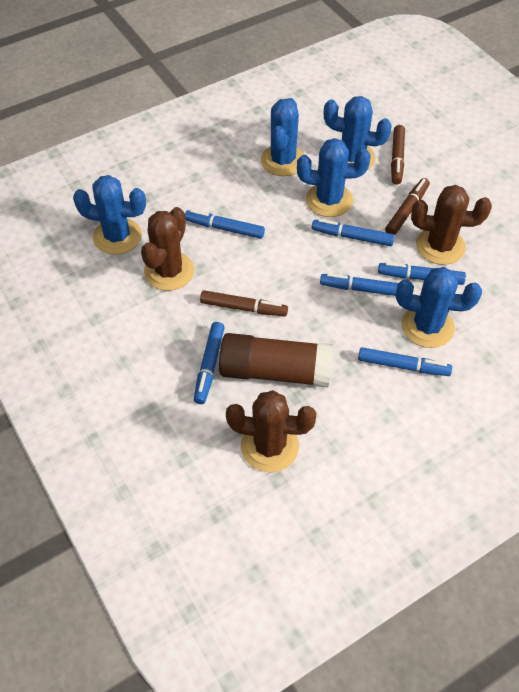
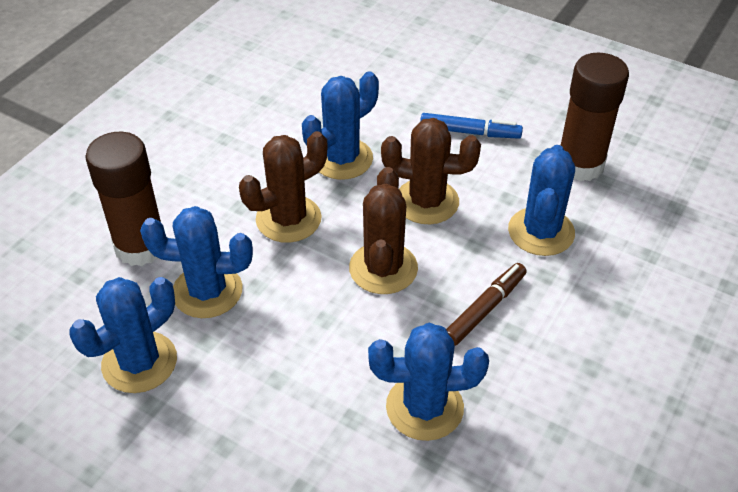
blue marker: 6 -> 1
brown glue stick: 1 -> 2
brown marker: 3 -> 1

